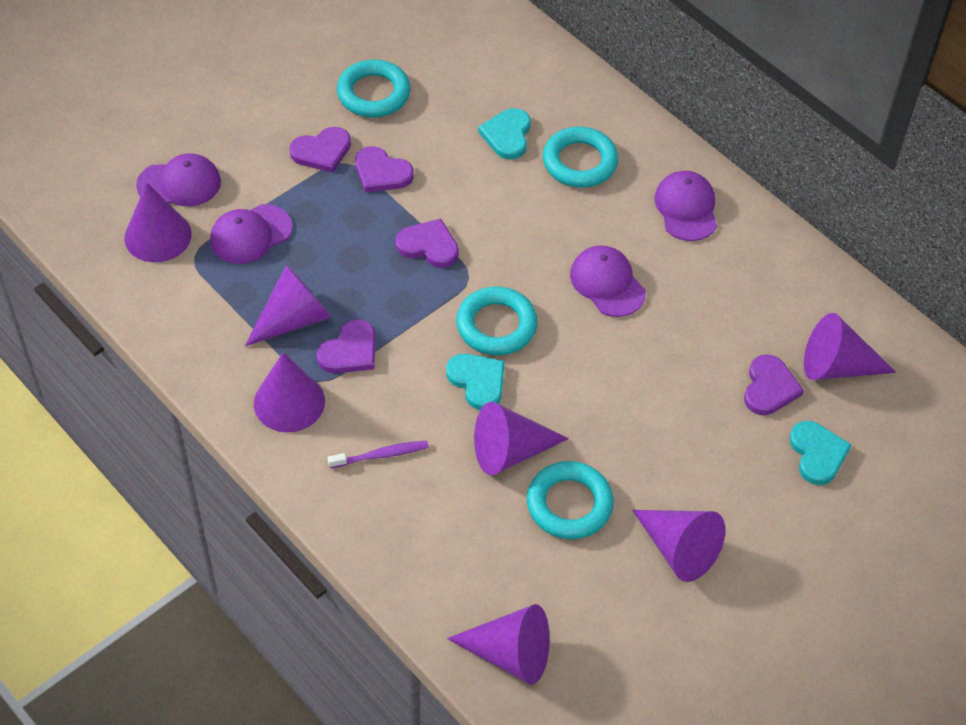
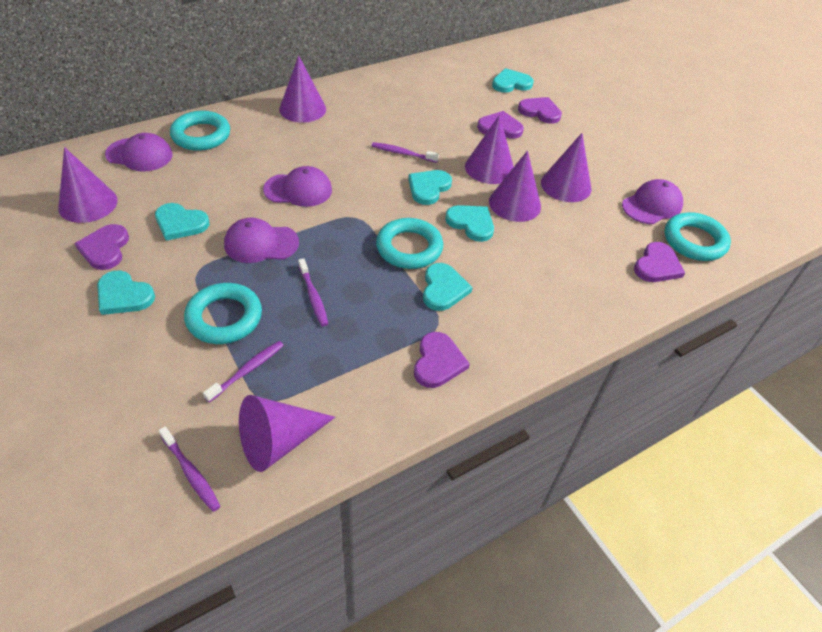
purple cone: 7 -> 6
purple toothbrush: 1 -> 4
turquoise heart: 3 -> 6

